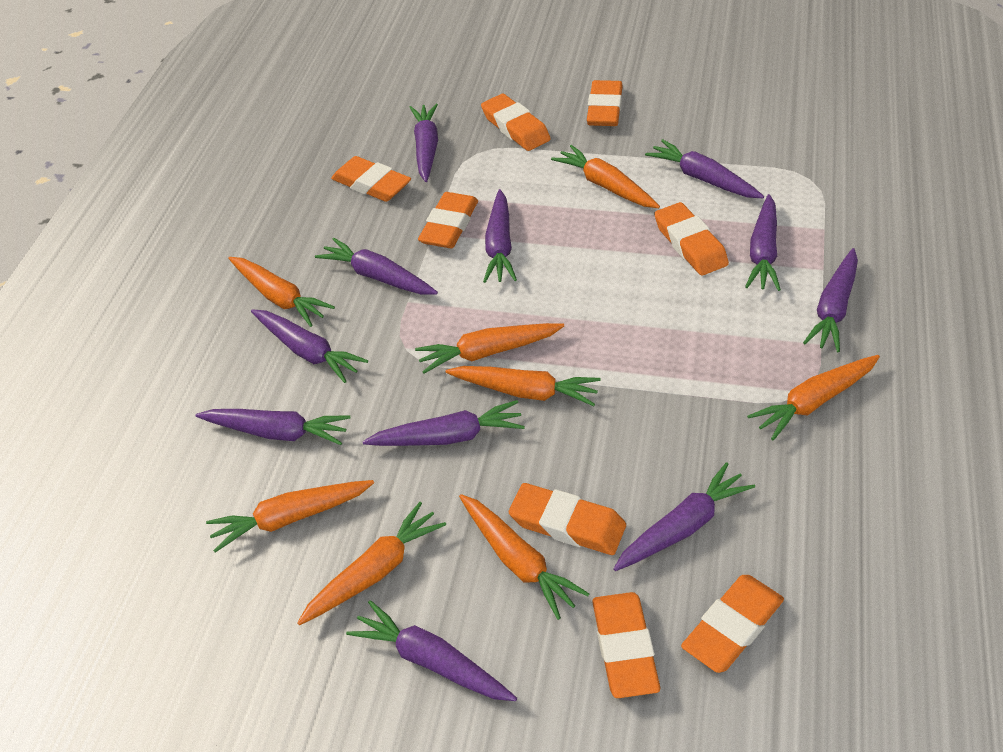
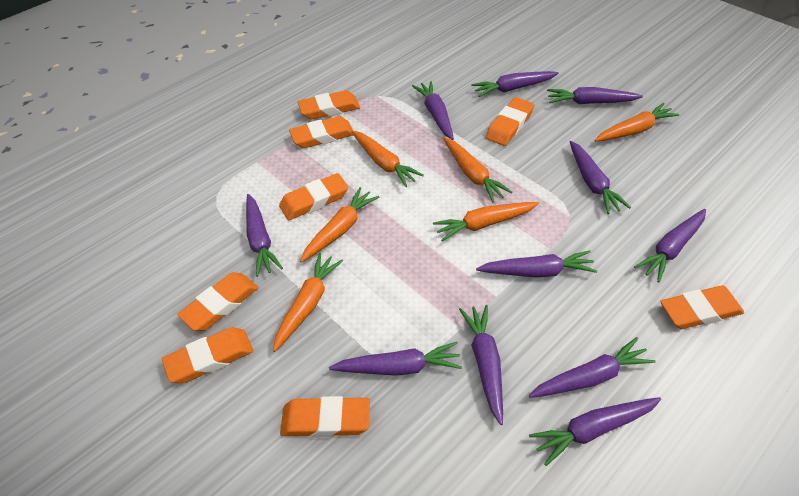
orange carrot: 8 -> 6

